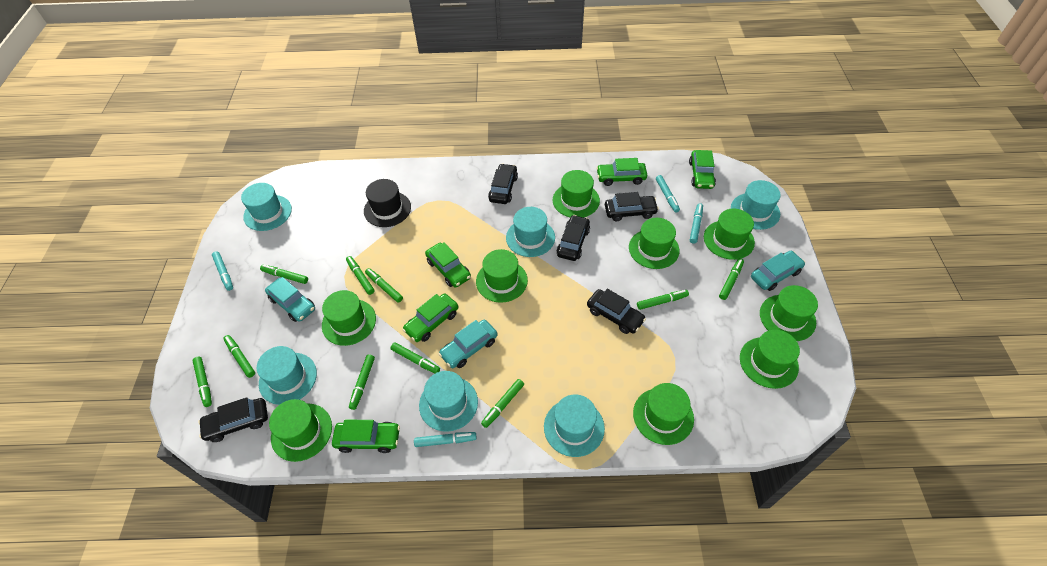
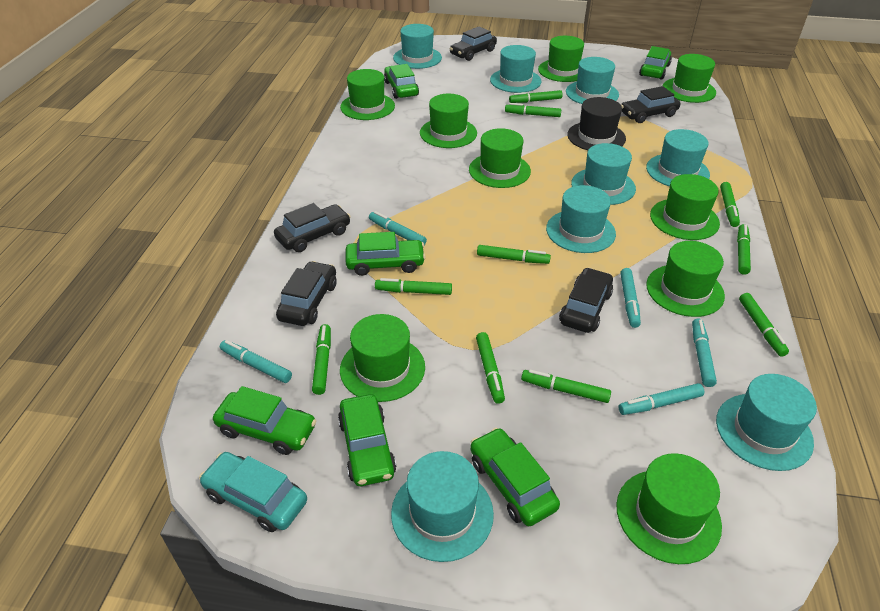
green car: 5 -> 6
turquoise car: 3 -> 1
turquoise hat: 6 -> 8
turquoise marker: 4 -> 5

